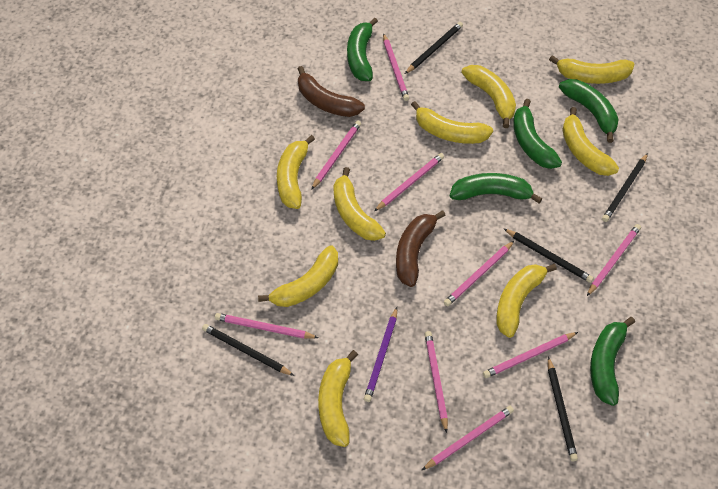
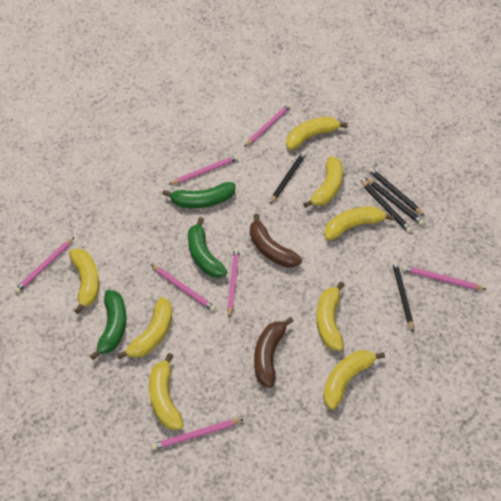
green banana: 5 -> 3
pink pencil: 9 -> 7
purple pencil: 1 -> 0
yellow banana: 9 -> 8

